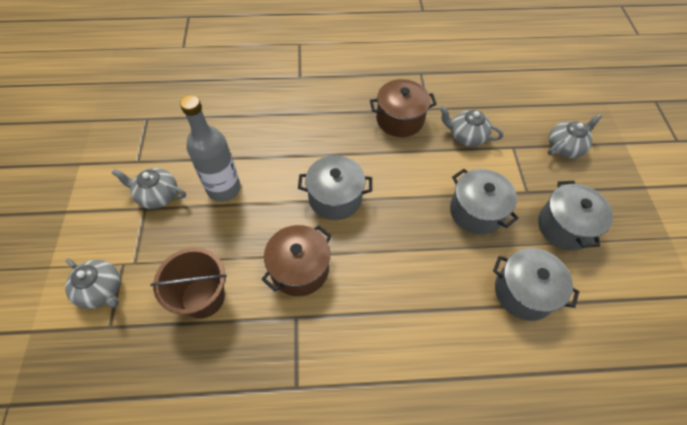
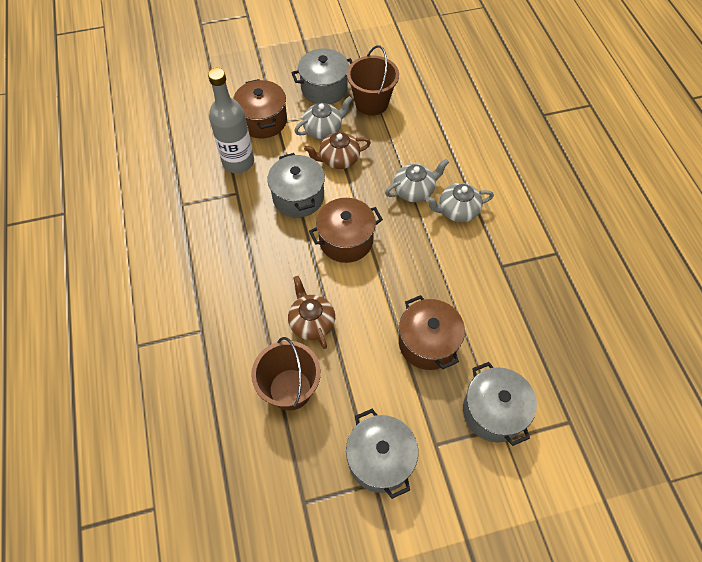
brown bucket: 1 -> 2
brown pot: 2 -> 3
brown teapot: 0 -> 2
grey teapot: 4 -> 3

